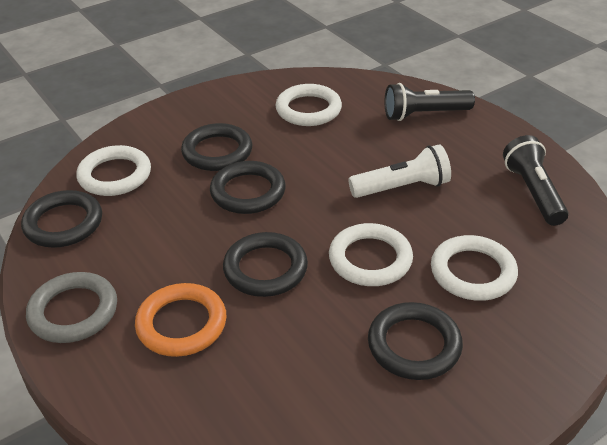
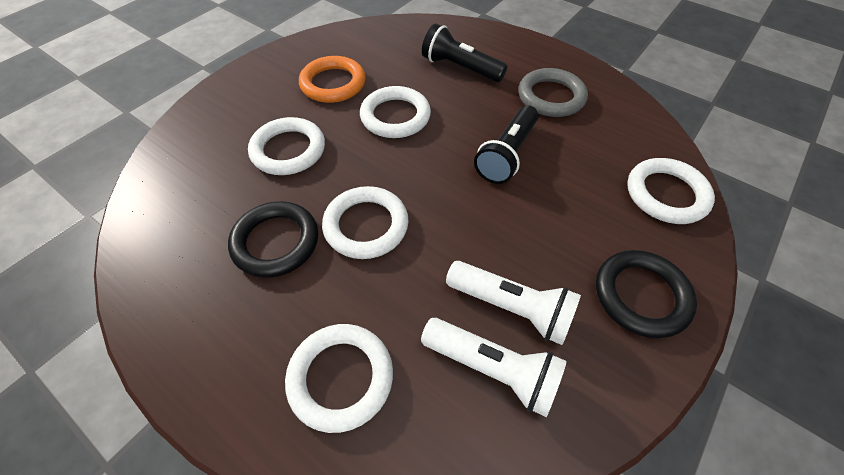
black ring: 5 -> 2
white flashlight: 1 -> 2
white ring: 4 -> 5

